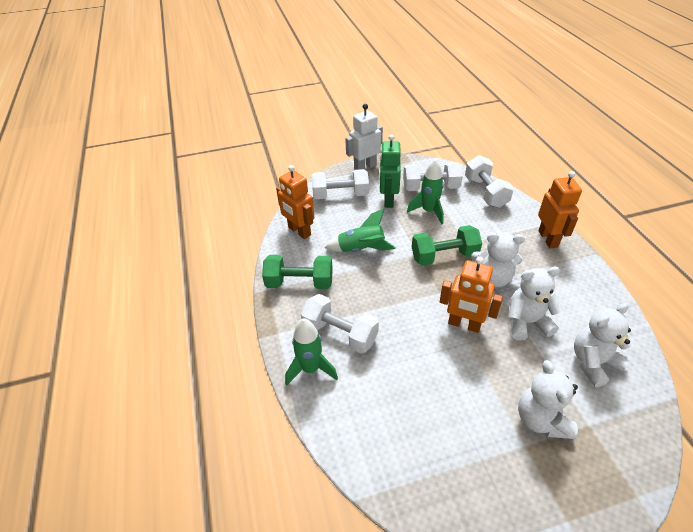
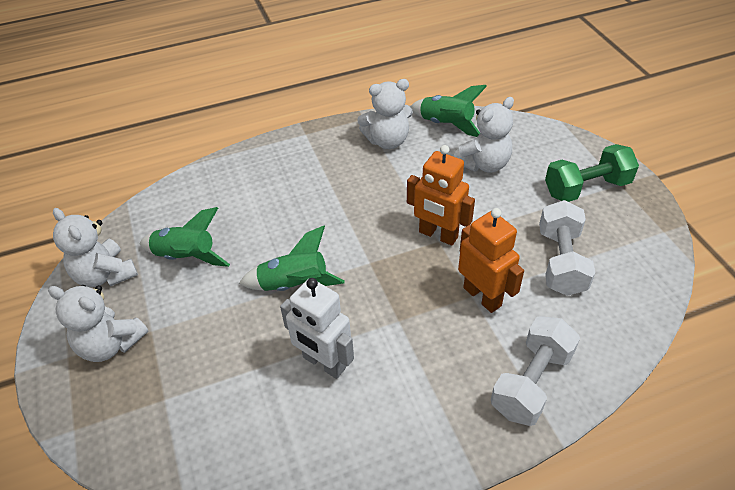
green dumbbell: 2 -> 1
green robot: 1 -> 0
orange robot: 3 -> 2
white dumbbell: 4 -> 2

